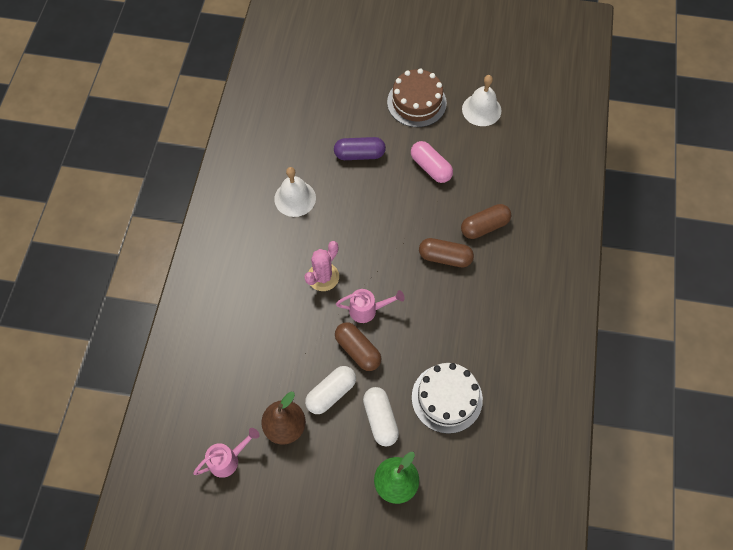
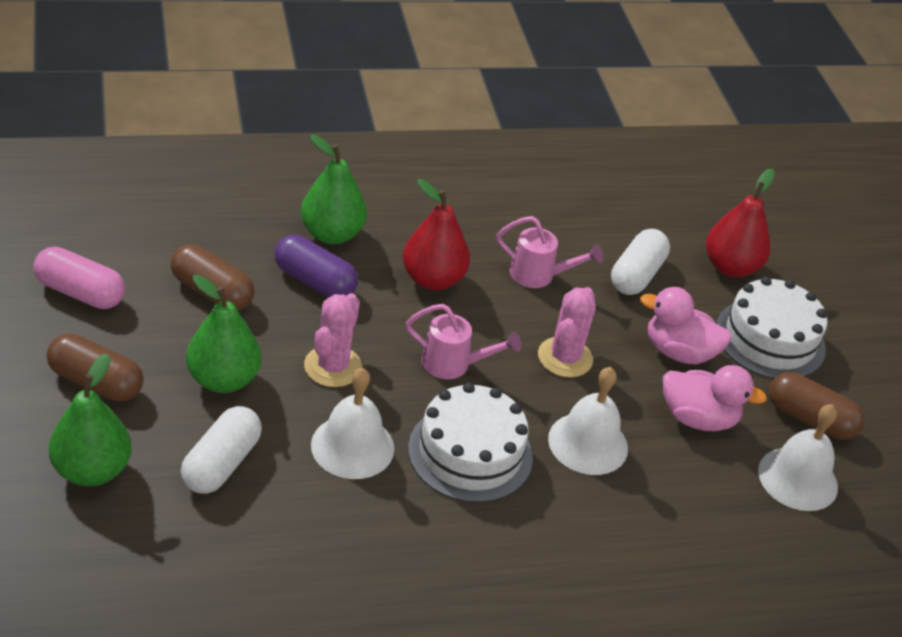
brown cake: 1 -> 0
brown pear: 1 -> 0
green pear: 1 -> 3
pink cactus: 1 -> 2
pink duck: 0 -> 2
red pear: 0 -> 2
white bell: 2 -> 3
white cake: 1 -> 2

